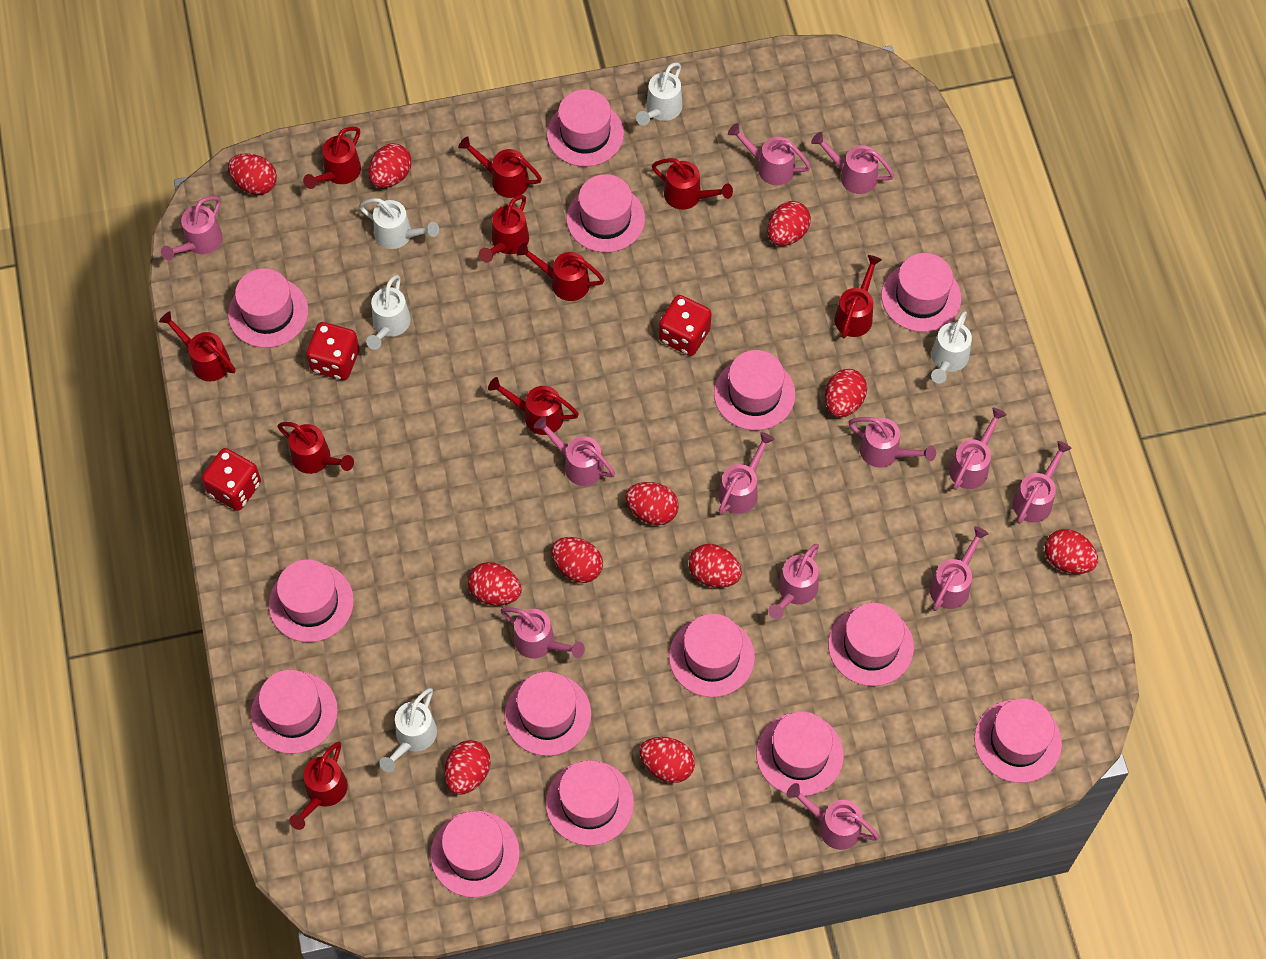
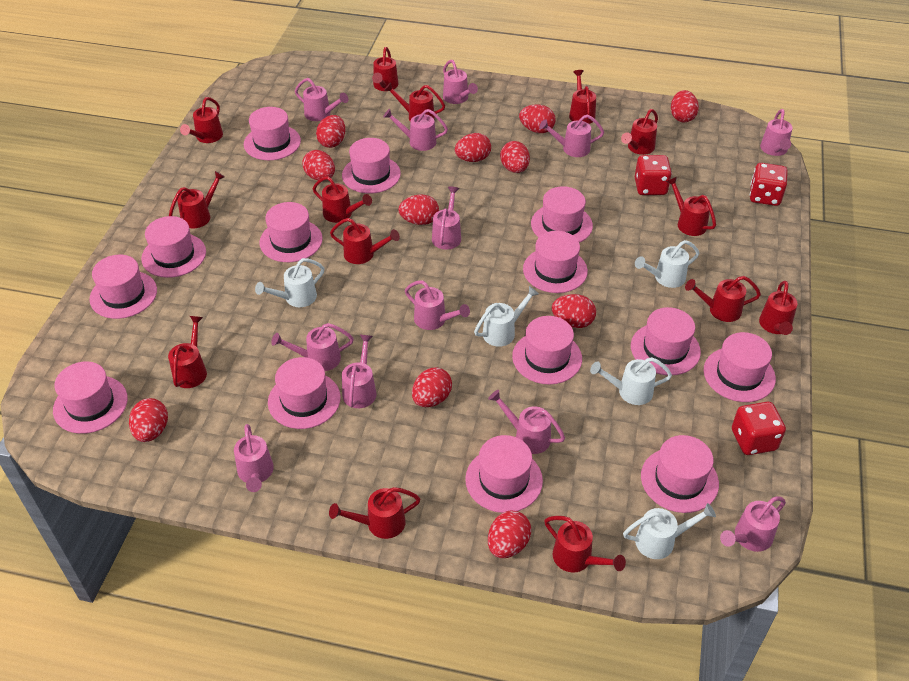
red watering can: 10 -> 14

